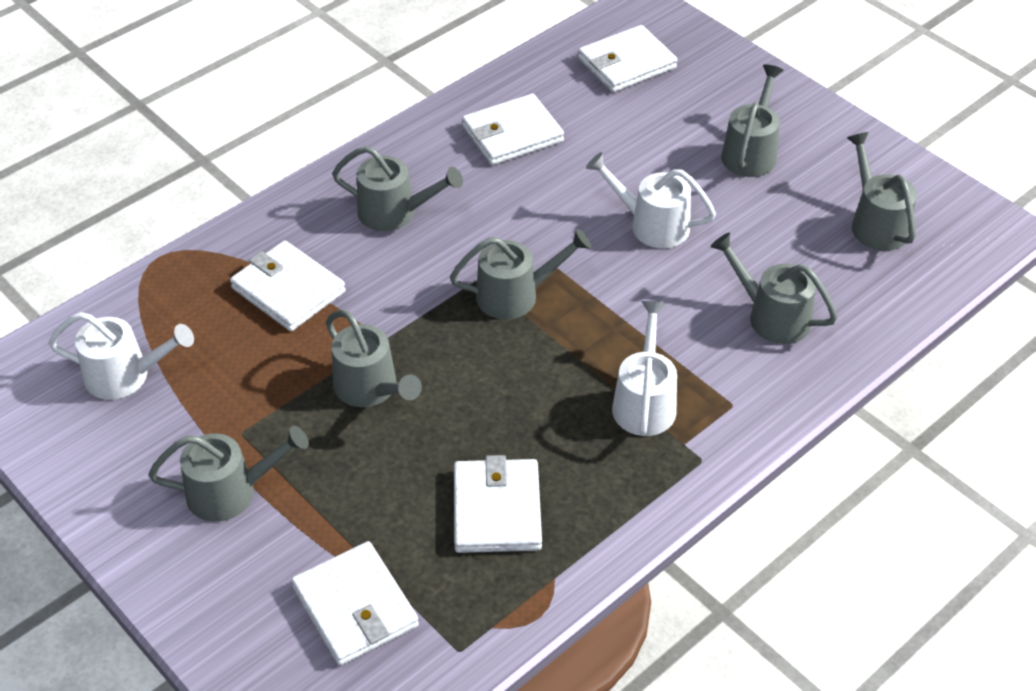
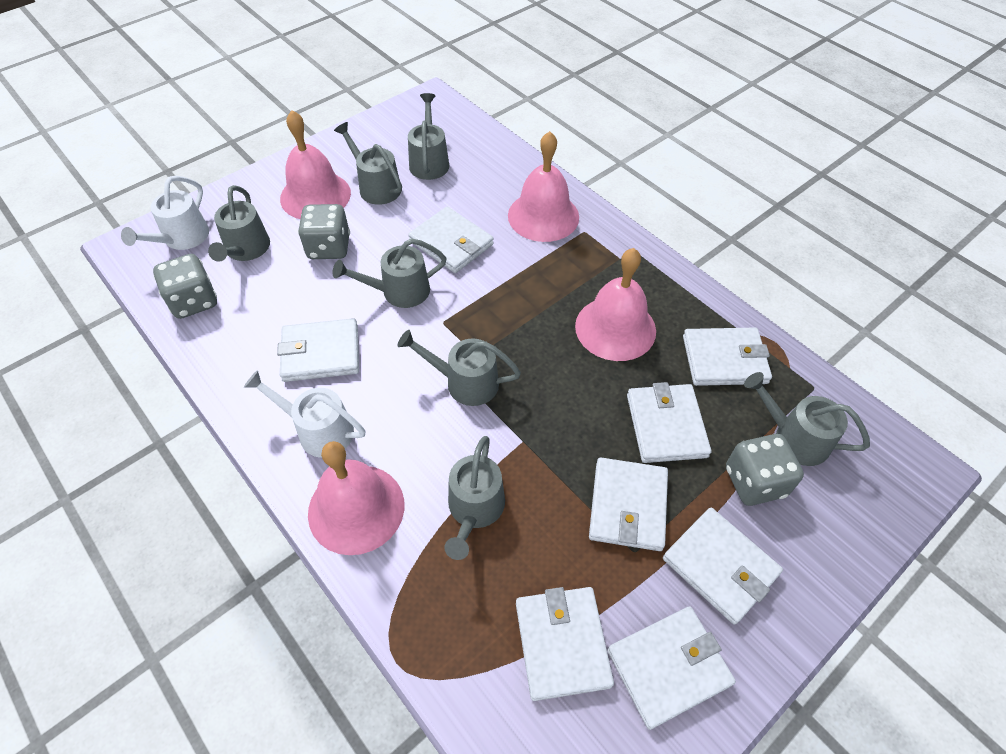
grey dice: 0 -> 3
pink bell: 0 -> 4
white wallet: 5 -> 8
white watering can: 3 -> 2

